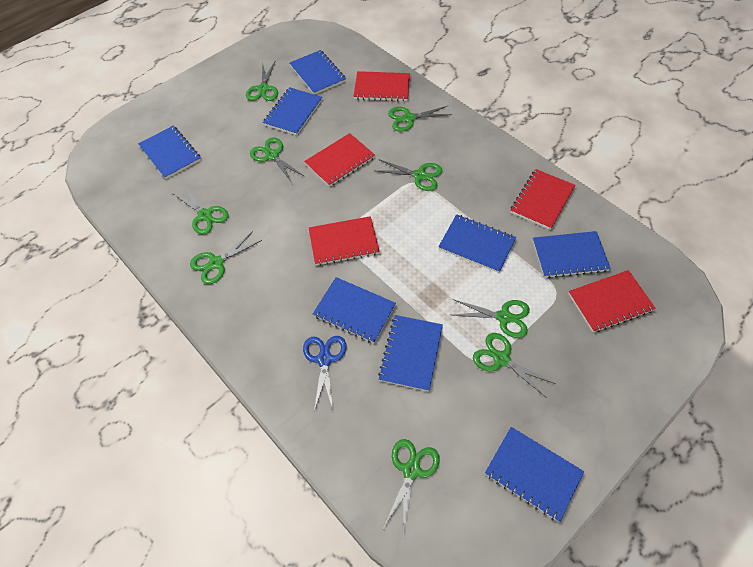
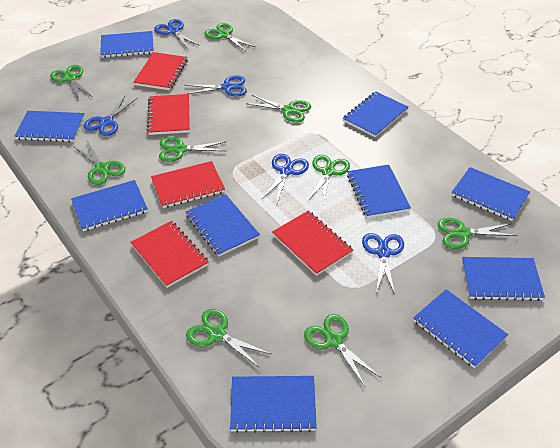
blue notebook: 8 -> 10
blue scissors: 1 -> 5

